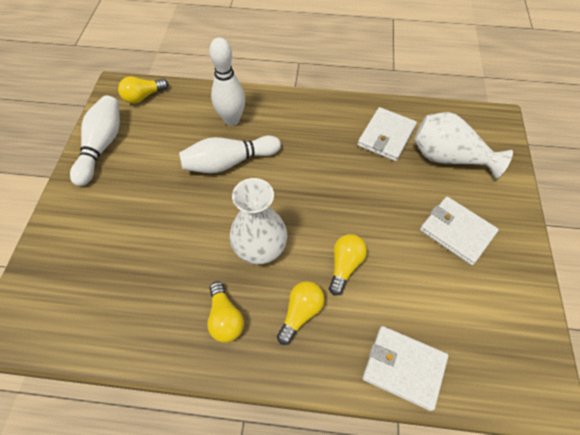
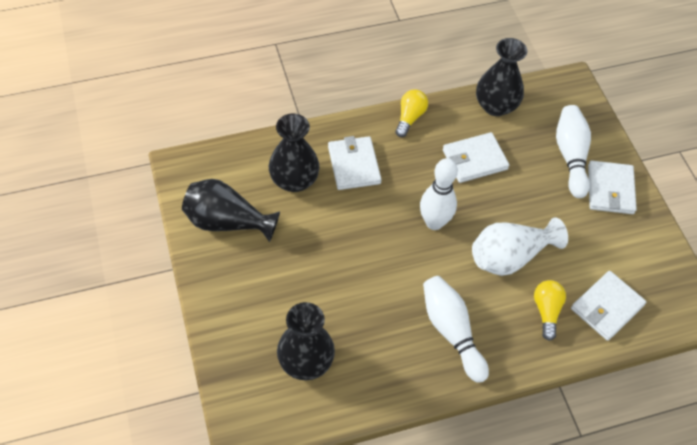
black vase: 0 -> 4
white vase: 2 -> 1
white wallet: 3 -> 4
yellow light bulb: 4 -> 2

